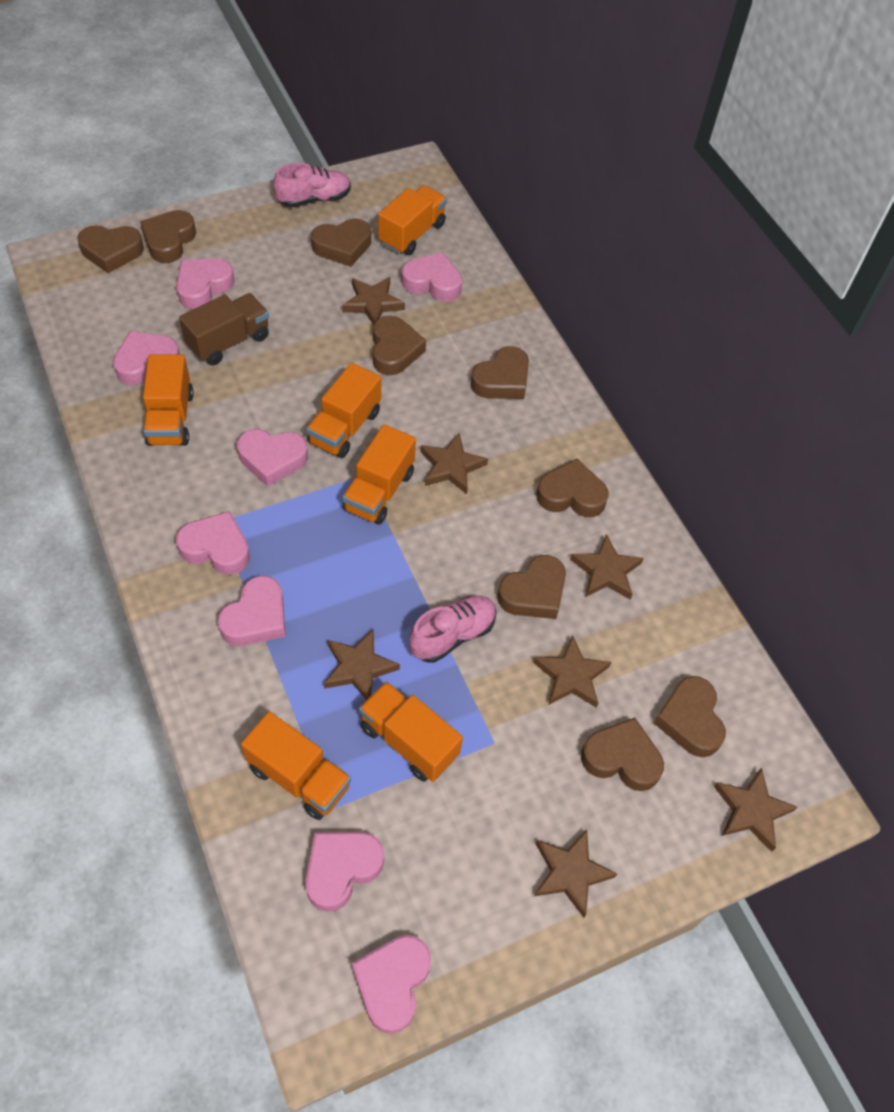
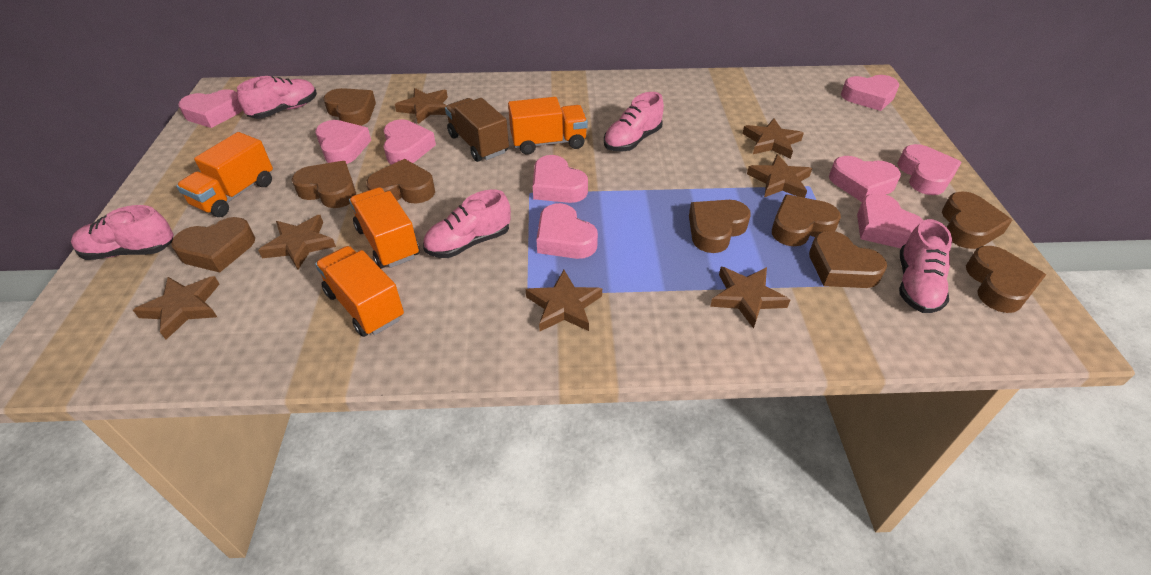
orange truck: 6 -> 4
pink heart: 8 -> 9
pink shoe: 2 -> 5

